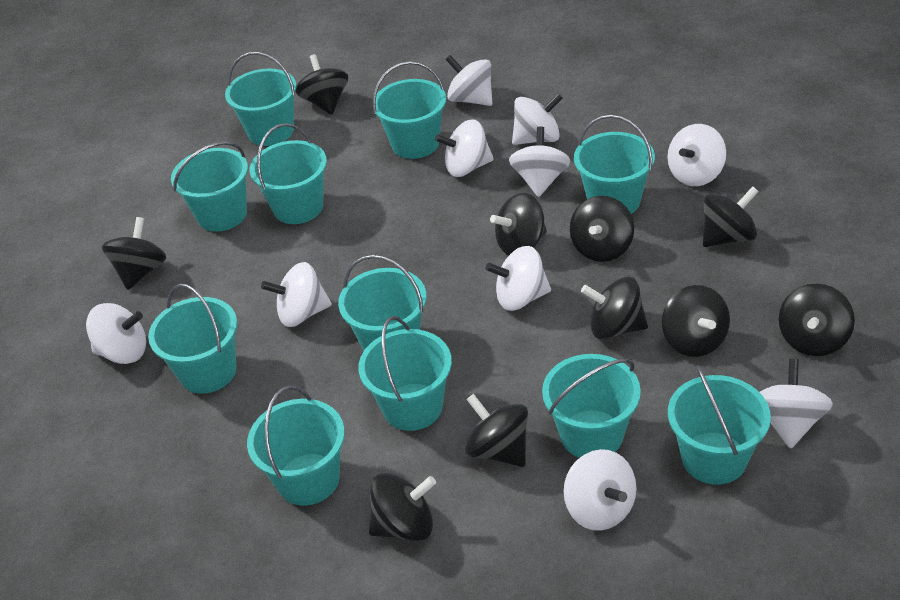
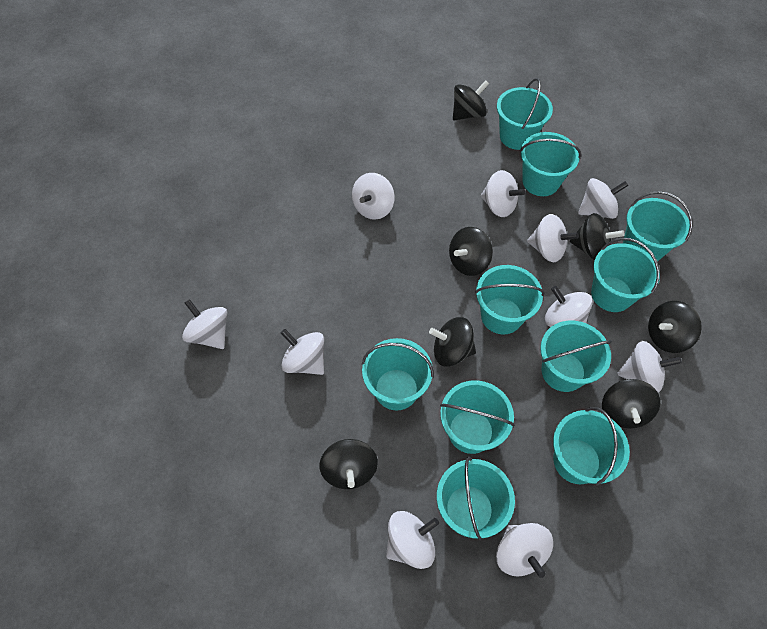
black spinning top: 10 -> 7
turquoise bucket: 11 -> 10

